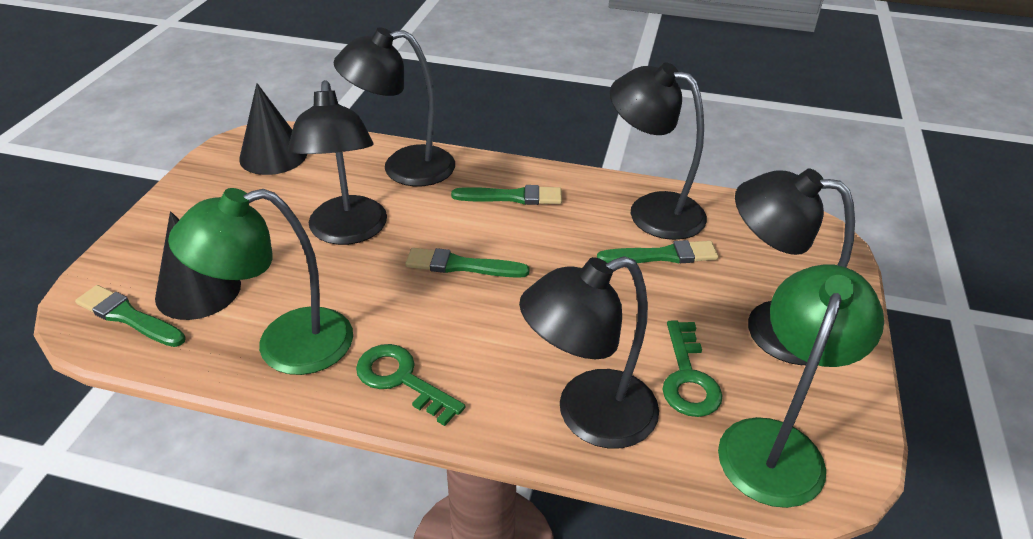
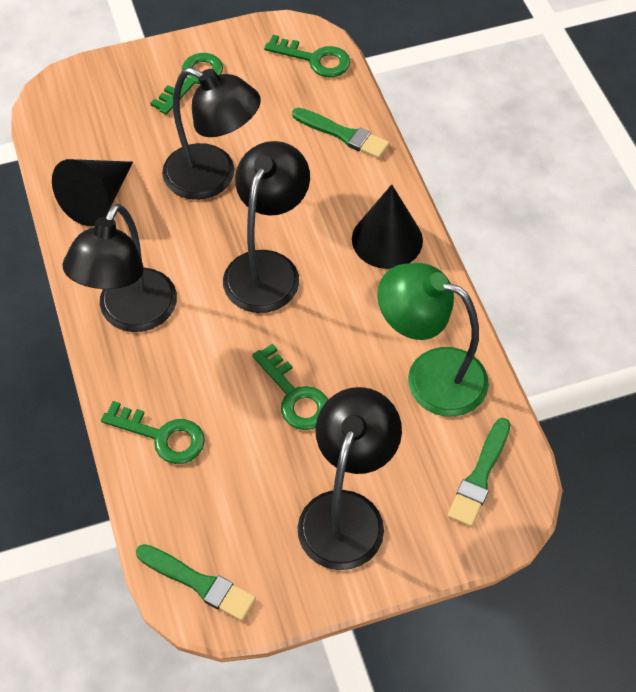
black lamp: 5 -> 4
green brush: 4 -> 3
green key: 2 -> 4
green lamp: 2 -> 1

